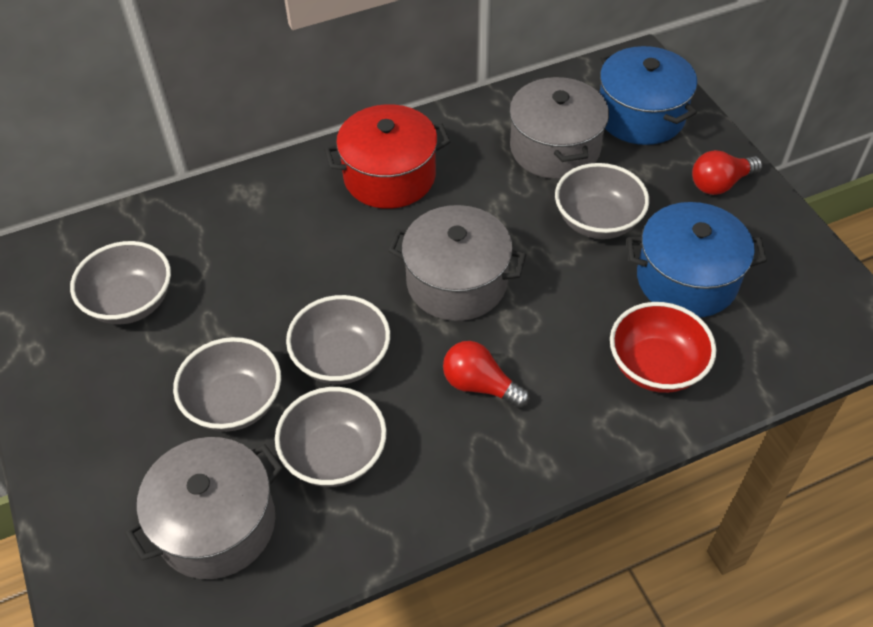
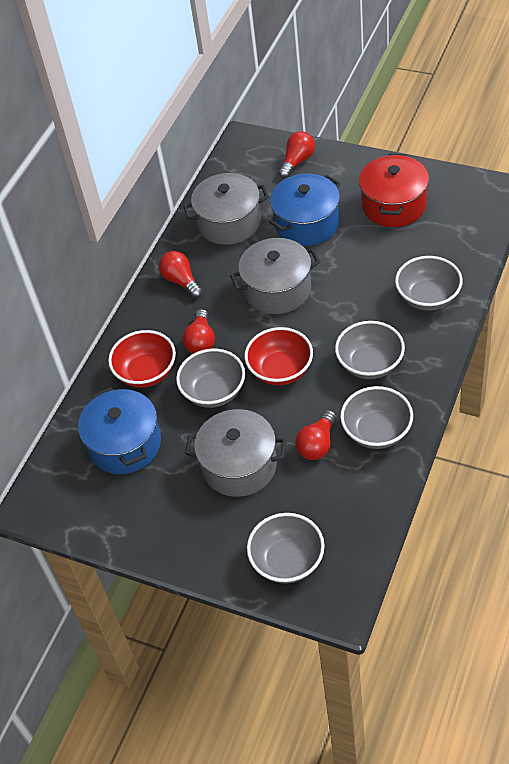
red bowl: 1 -> 2
red light bulb: 2 -> 4

